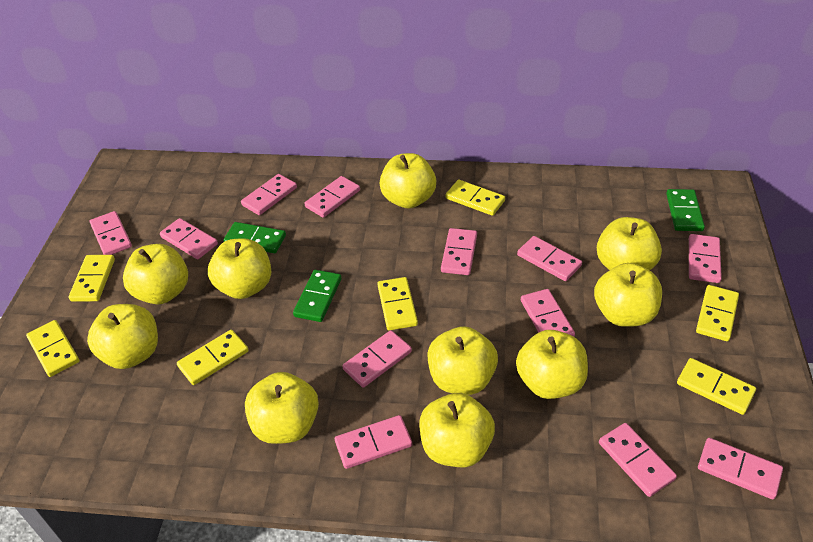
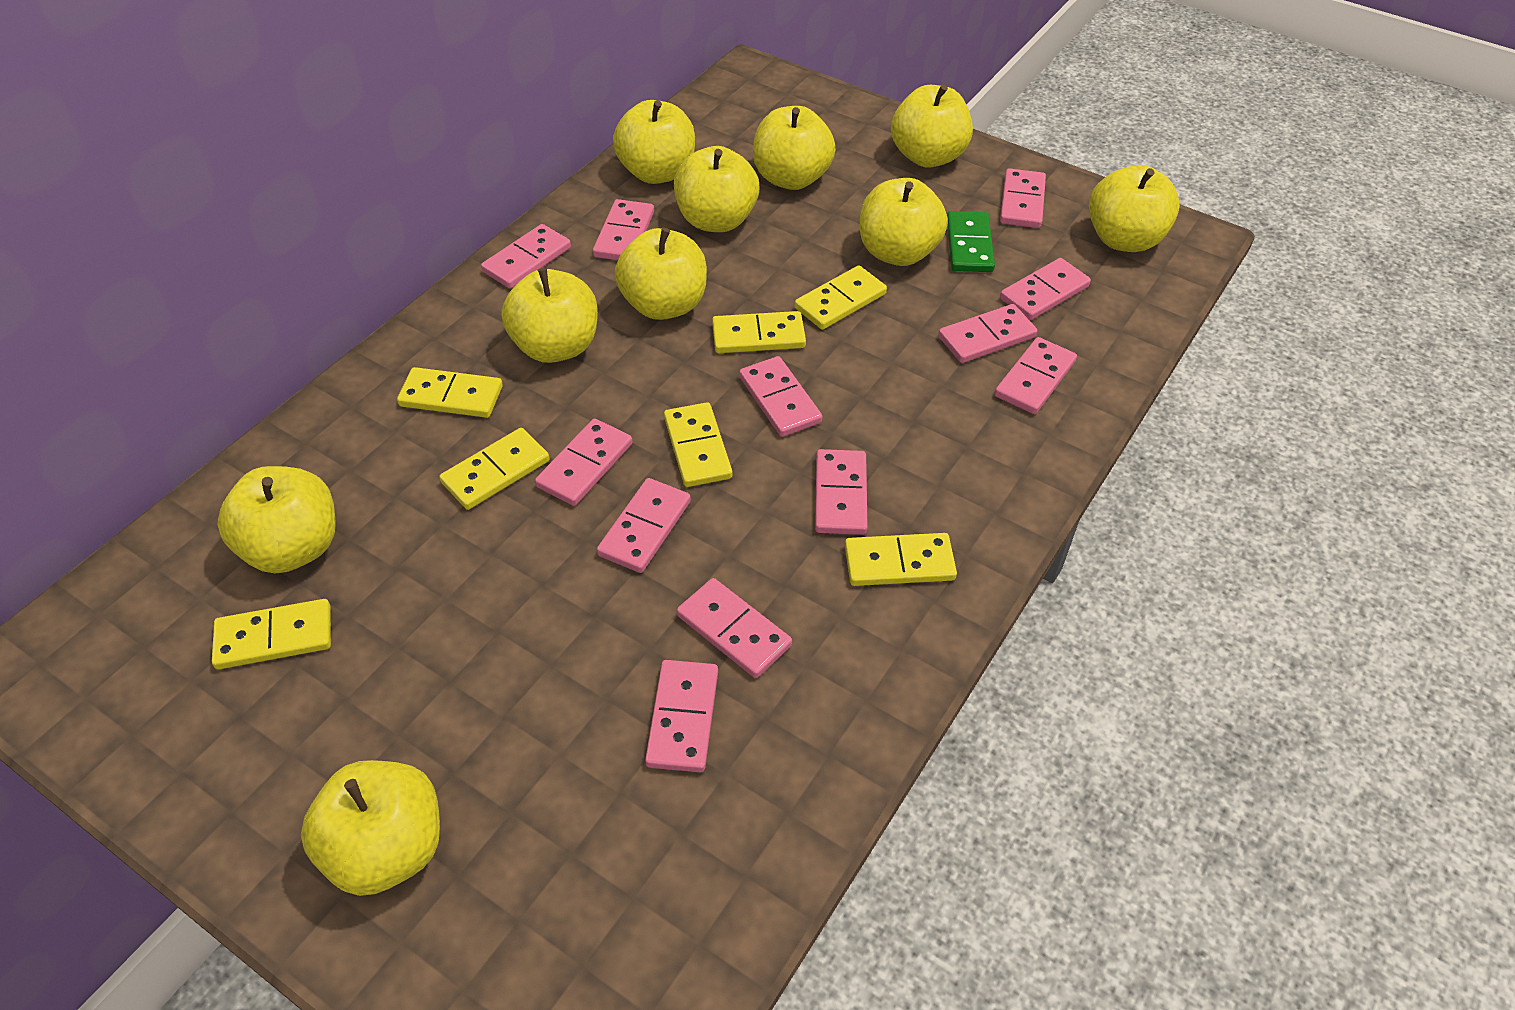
green domino: 3 -> 1

